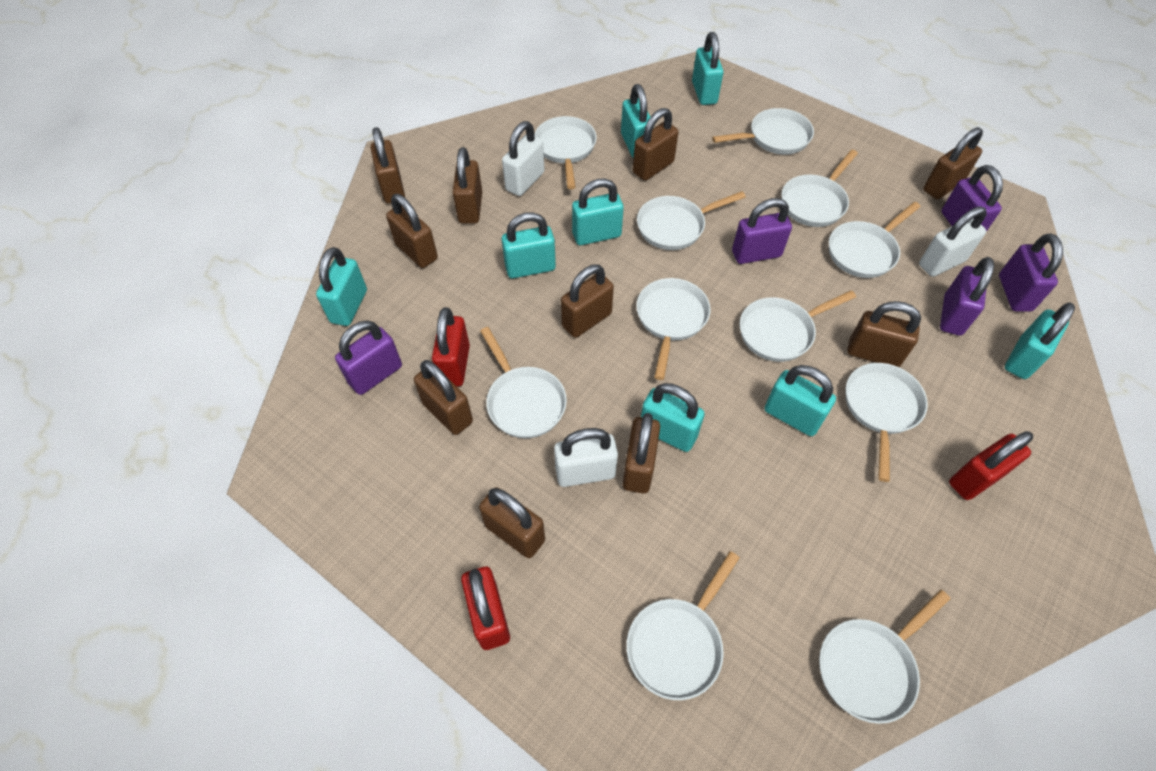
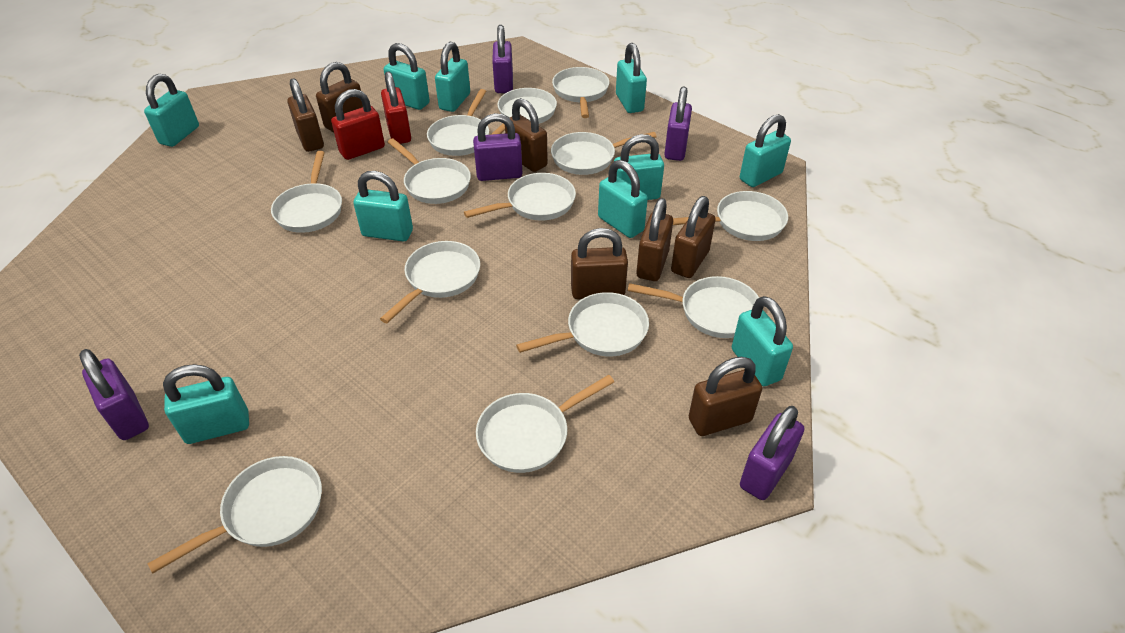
brown padlock: 10 -> 7
red padlock: 3 -> 2
turquoise padlock: 8 -> 10
white padlock: 3 -> 0
white pan: 11 -> 13

